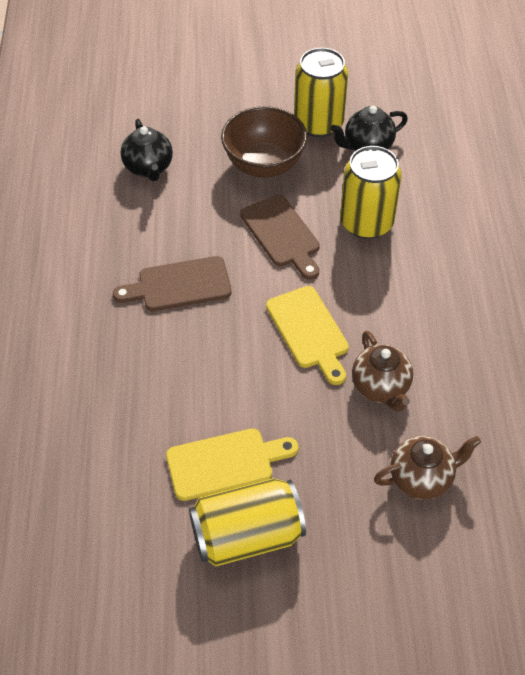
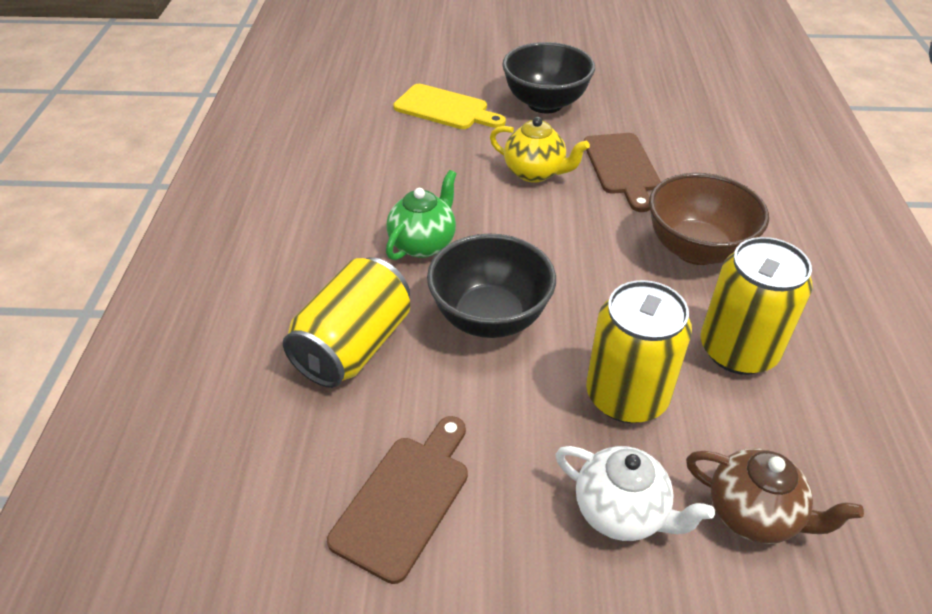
black bowl: 0 -> 2
black teapot: 2 -> 0
brown teapot: 2 -> 1
green teapot: 0 -> 1
white teapot: 0 -> 1
yellow cutting board: 2 -> 1
yellow teapot: 0 -> 1

